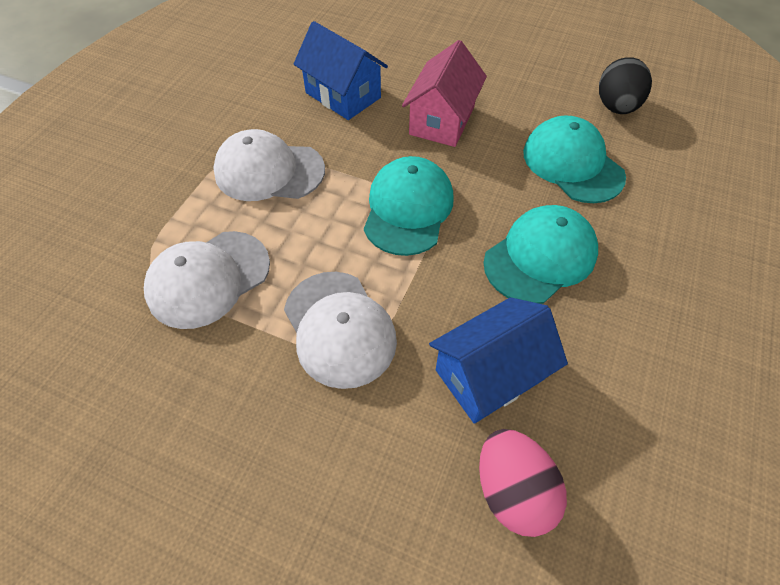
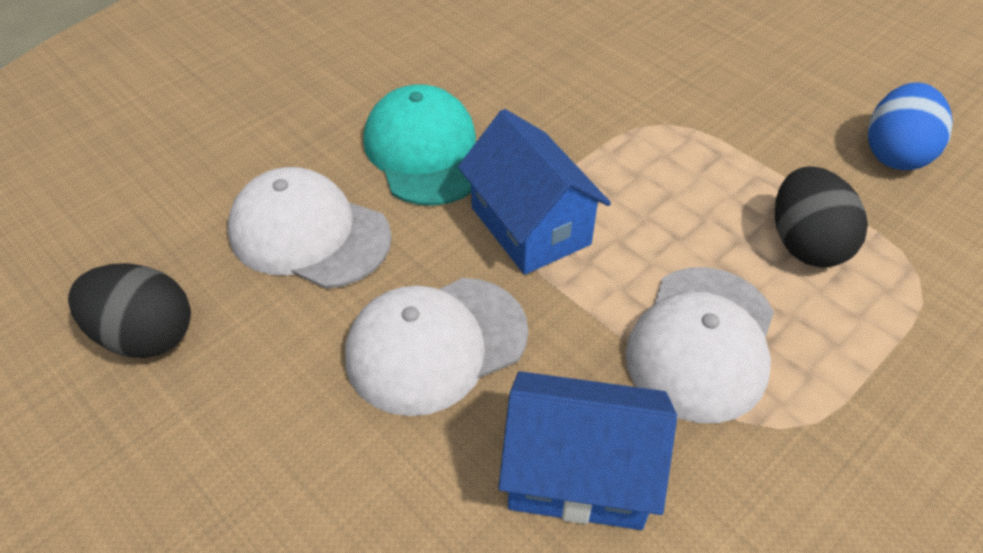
black egg: 1 -> 2
blue egg: 0 -> 1
pink egg: 1 -> 0
pink house: 1 -> 0
turquoise cap: 3 -> 1

